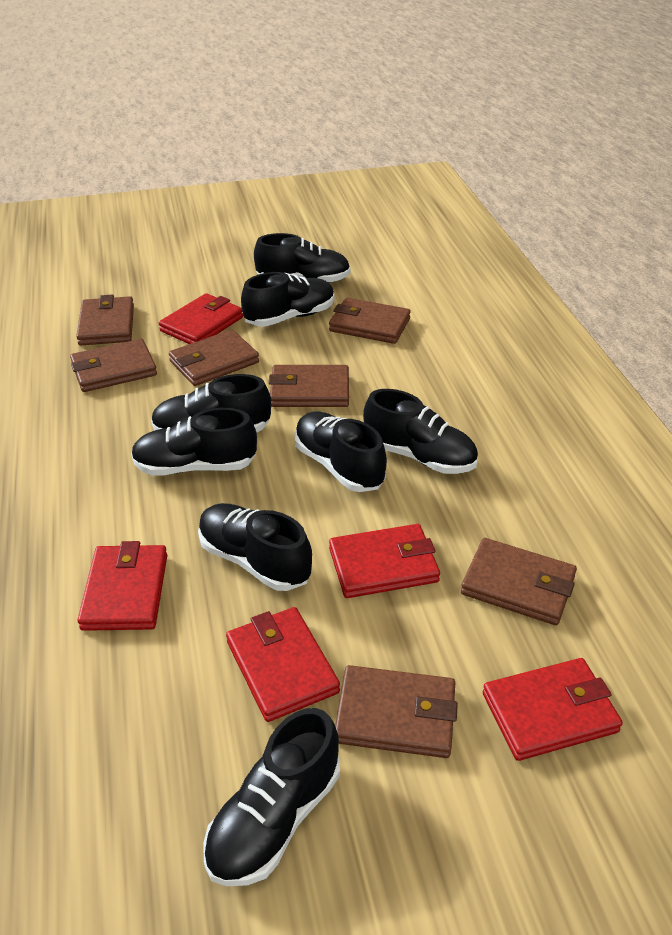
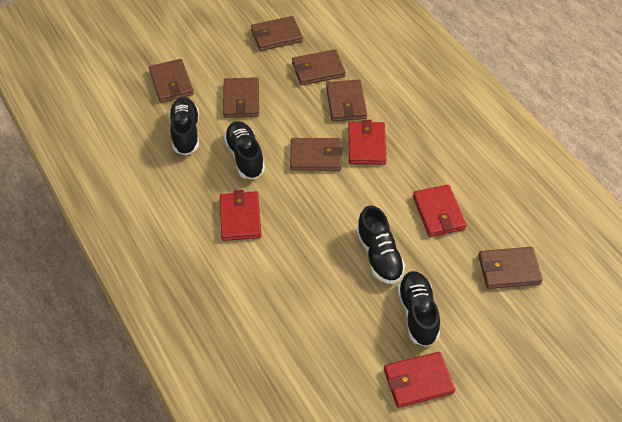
black shoe: 8 -> 4
red wallet: 5 -> 4

